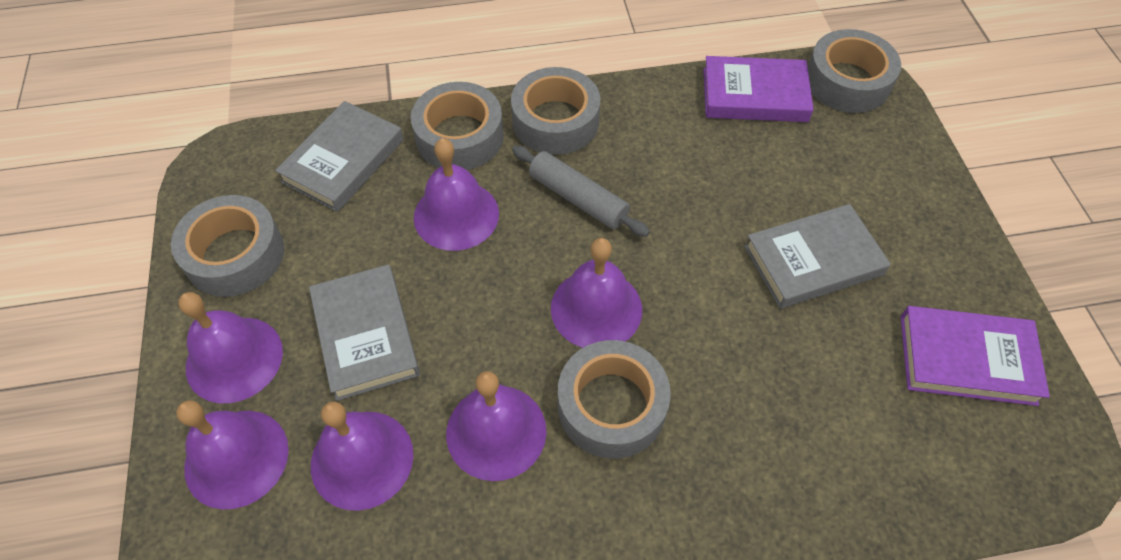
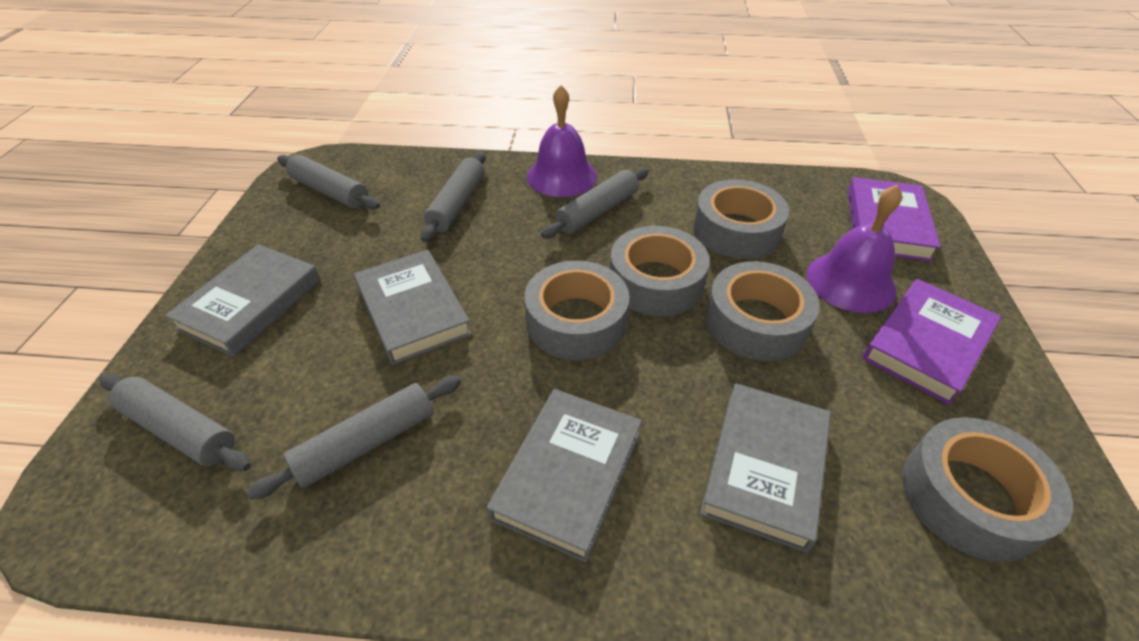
grey book: 3 -> 4
grey rolling pin: 1 -> 5
purple bell: 6 -> 2

